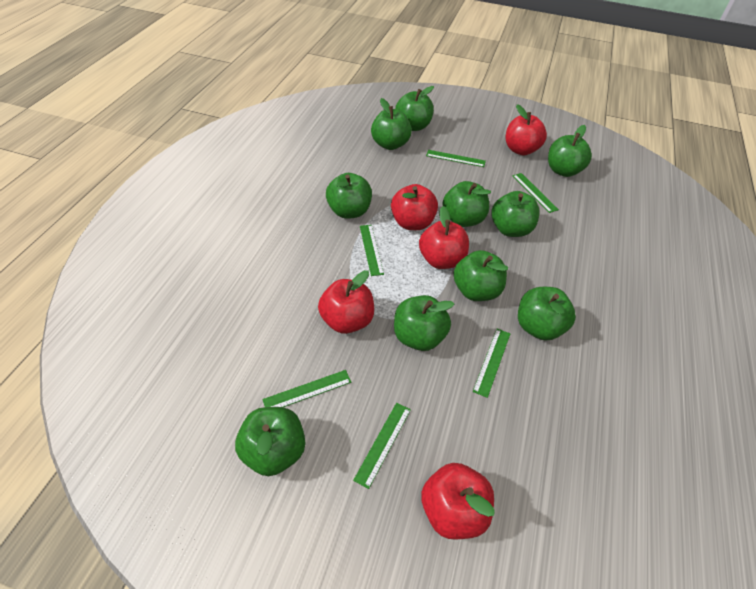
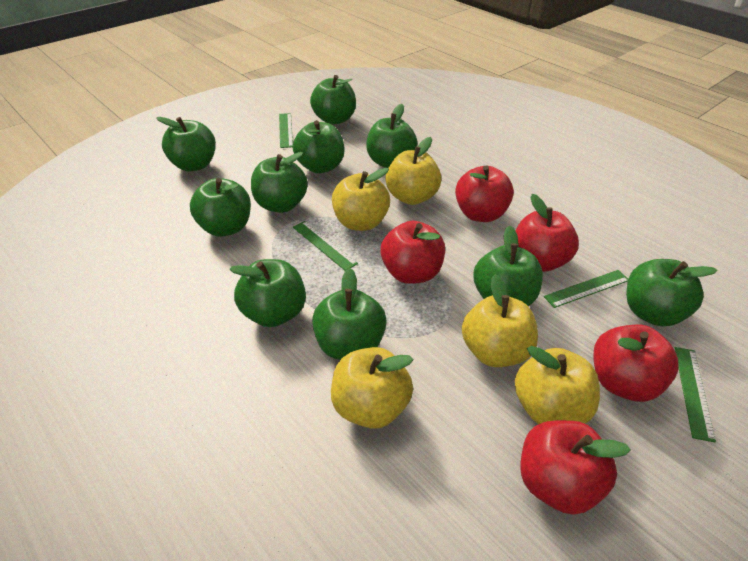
green ruler: 6 -> 4
yellow apple: 0 -> 5

